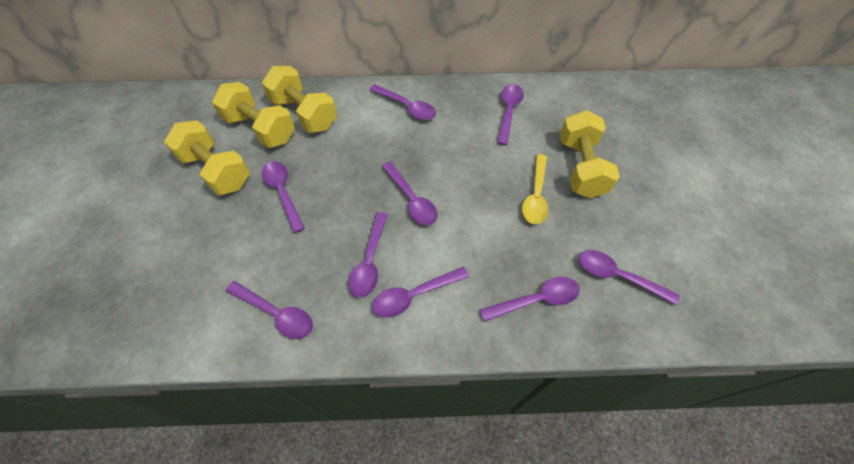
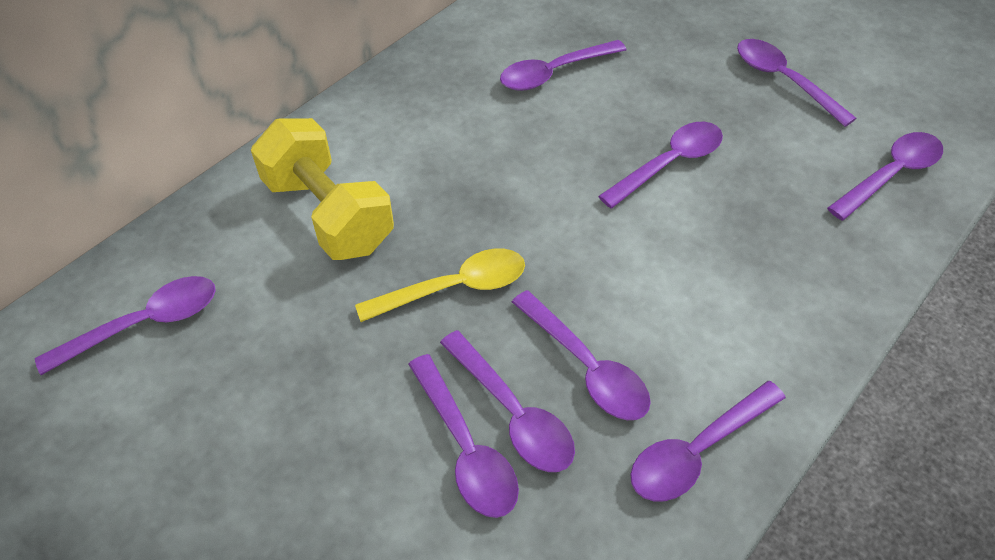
yellow dumbbell: 4 -> 1

